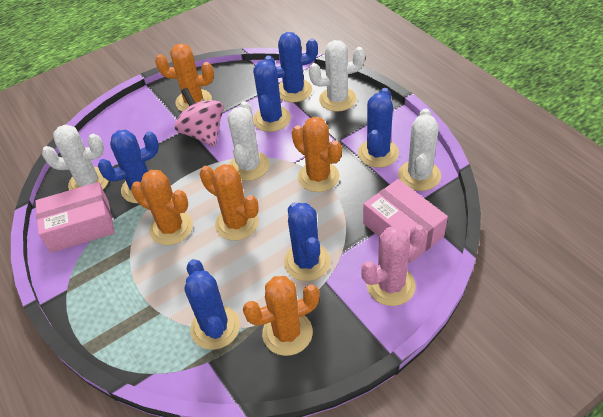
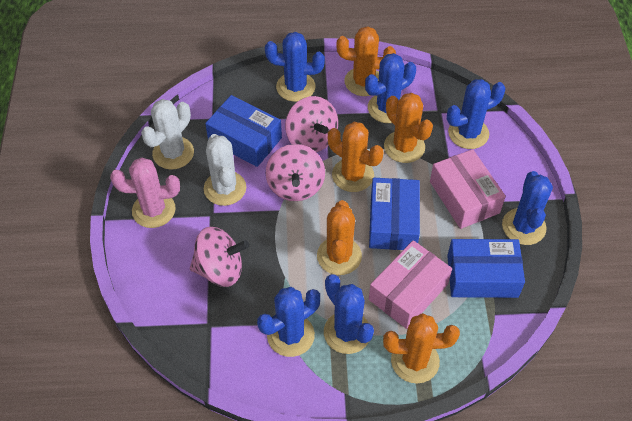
blue box: 0 -> 3
pink spinning top: 1 -> 3
white cactus: 4 -> 2

